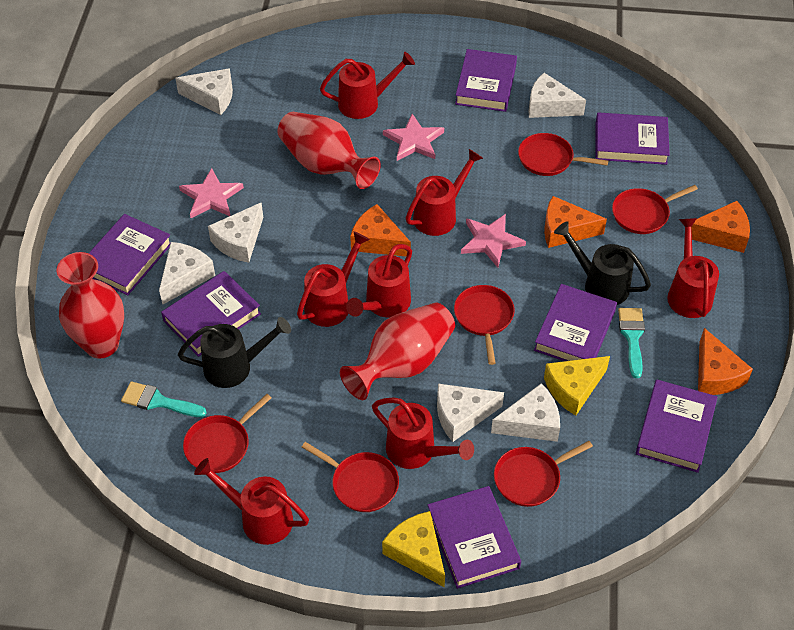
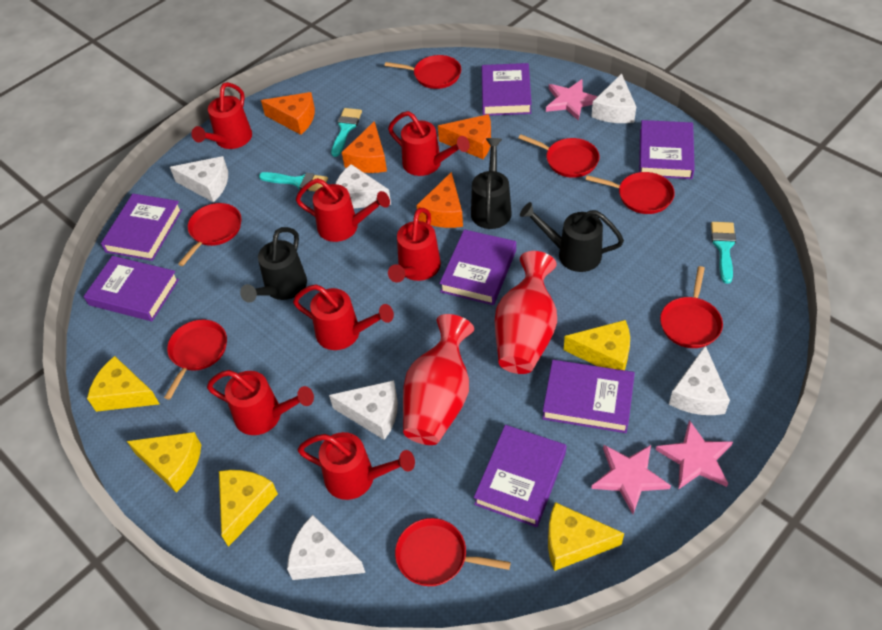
black watering can: 2 -> 3
red pan: 6 -> 7
red vase: 3 -> 2
turquoise brush: 2 -> 3
yellow cheese: 2 -> 5

